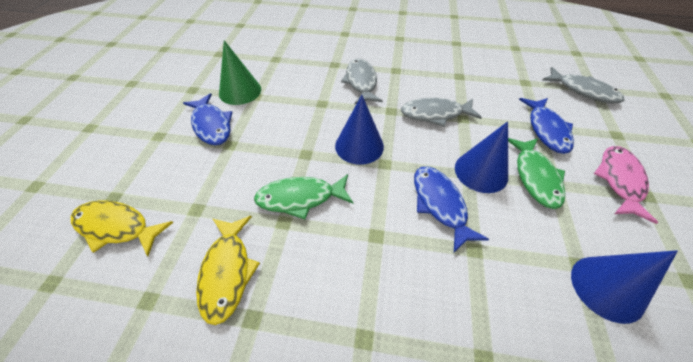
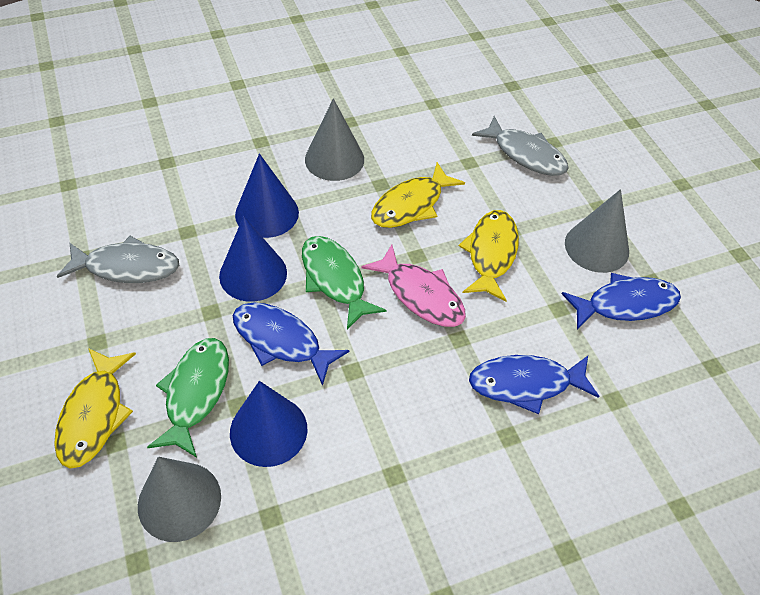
green cone: 1 -> 0
grey cone: 0 -> 3
grey fish: 3 -> 2
yellow fish: 2 -> 3

